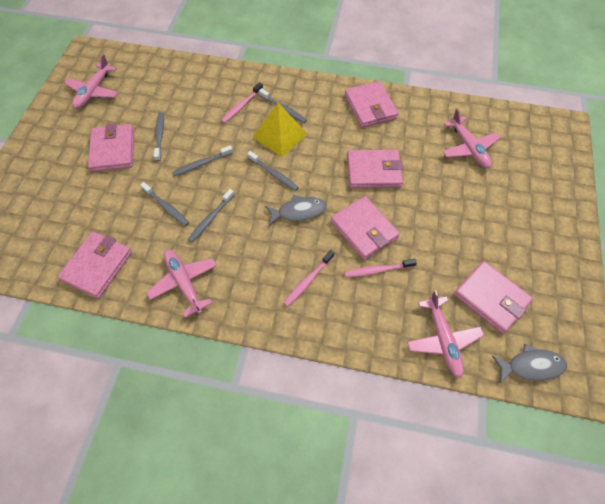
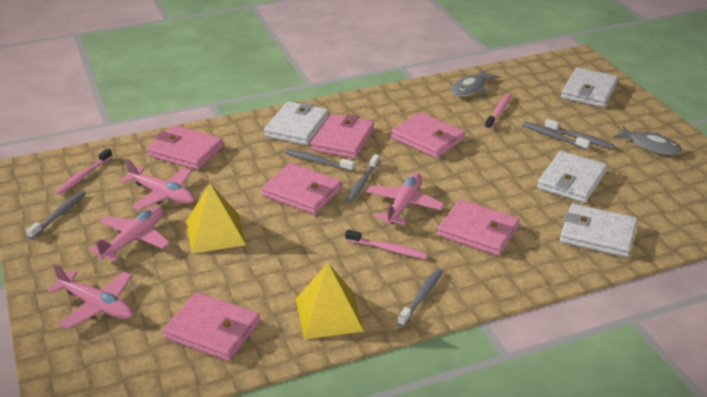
white wallet: 0 -> 4
yellow pyramid: 1 -> 2

